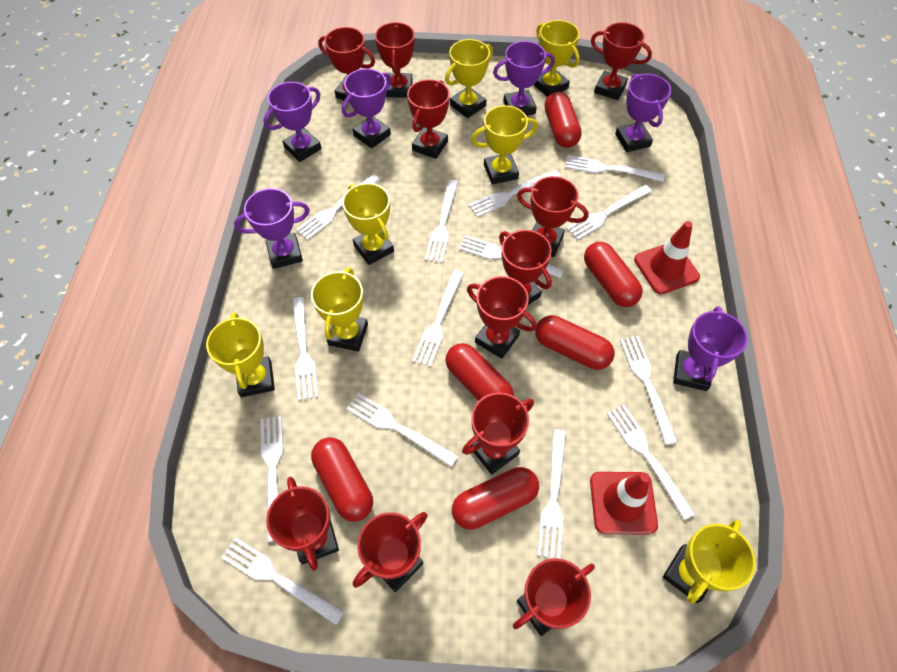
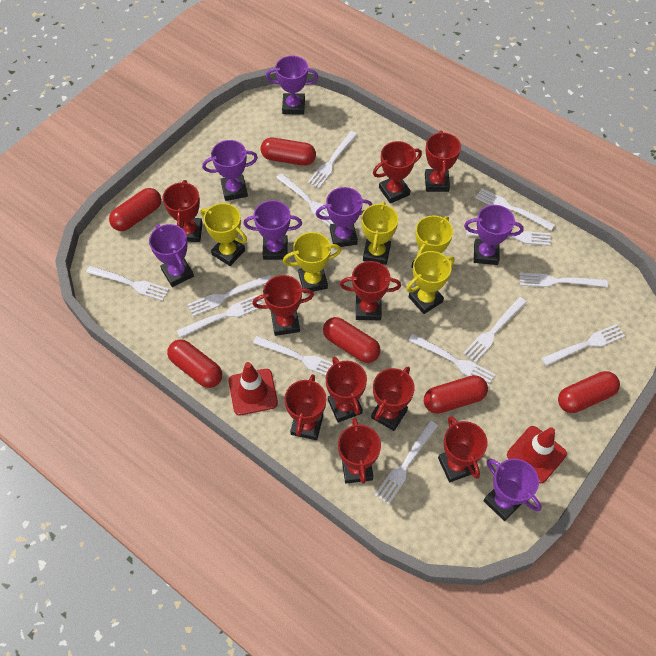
purple trophy: 6 -> 7
red trophy: 11 -> 10
white fork: 14 -> 13
yellow trophy: 7 -> 5

